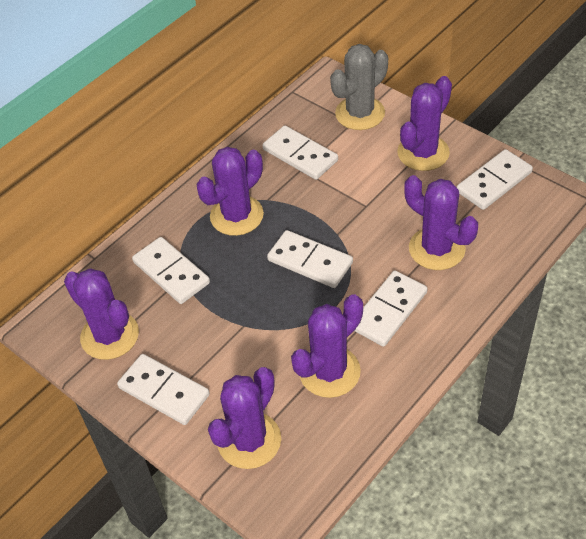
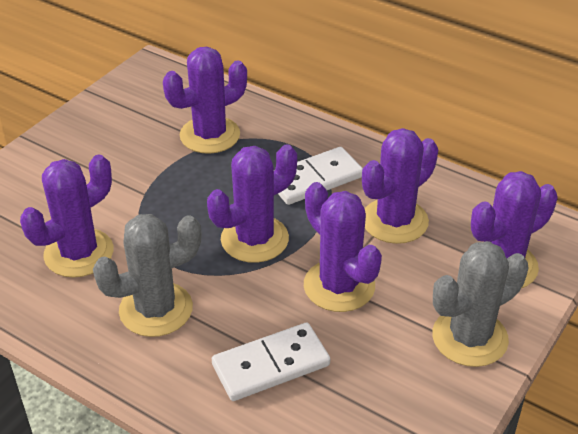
grey cactus: 1 -> 2
white domino: 6 -> 2

